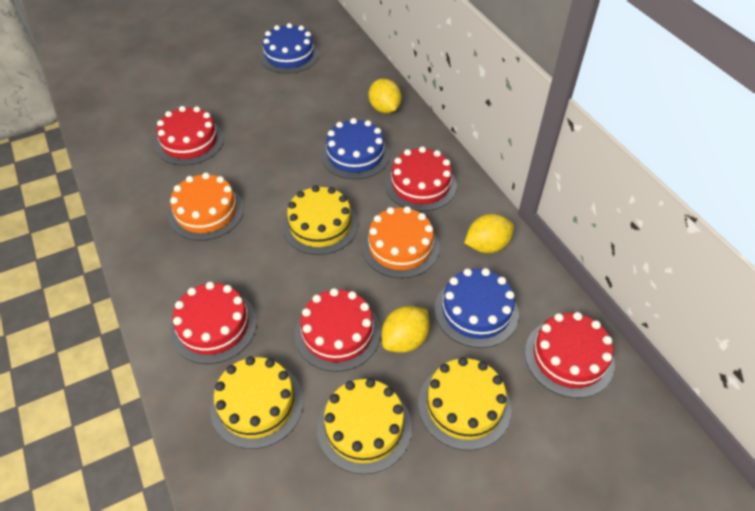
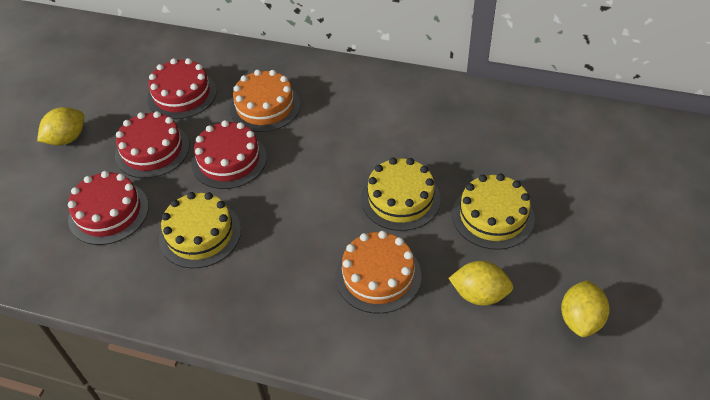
blue cake: 3 -> 0
red cake: 5 -> 4
yellow cake: 4 -> 3

